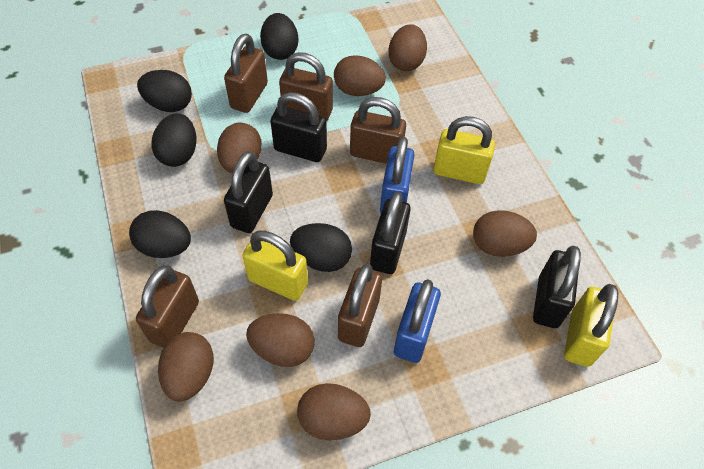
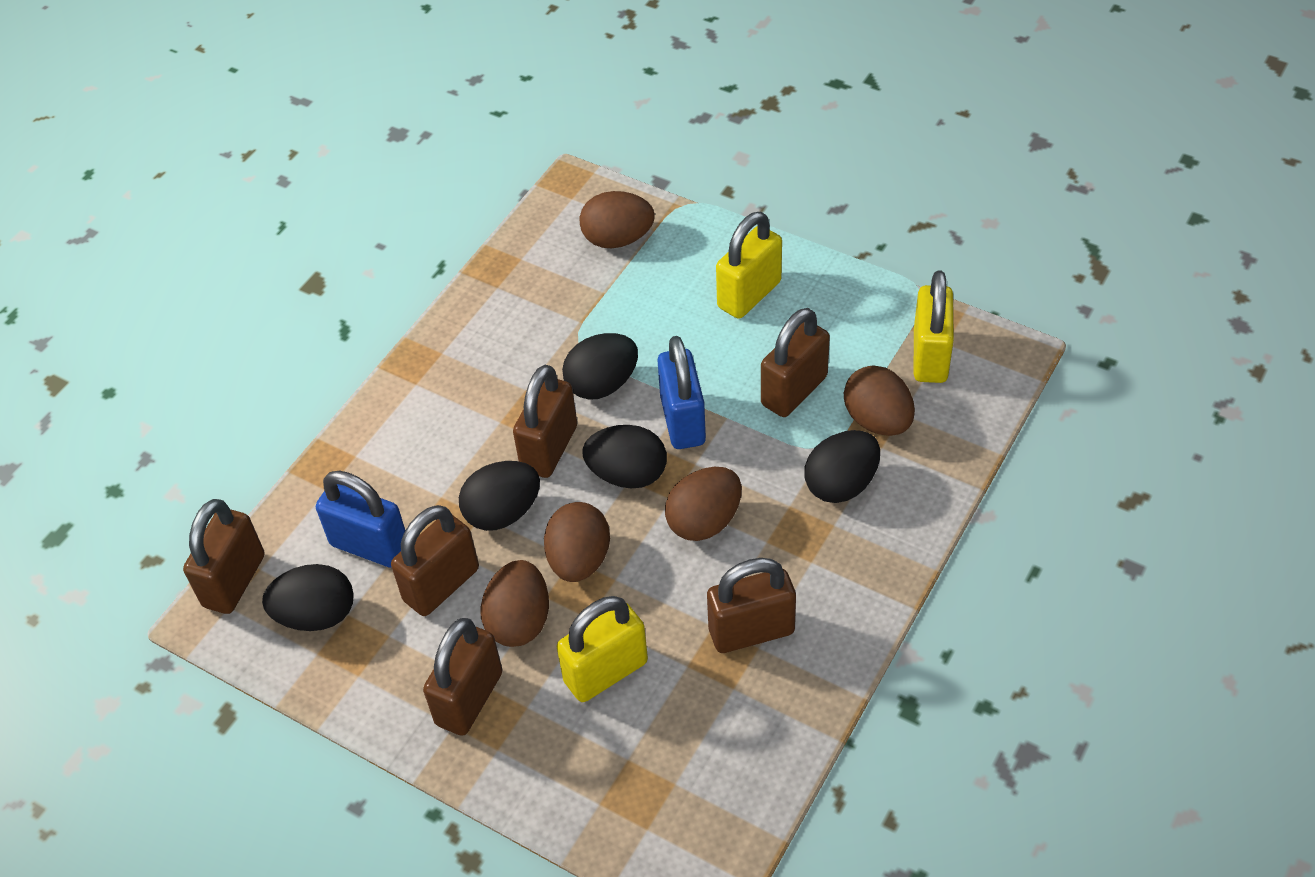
black padlock: 4 -> 0
brown egg: 7 -> 5
brown padlock: 5 -> 6

